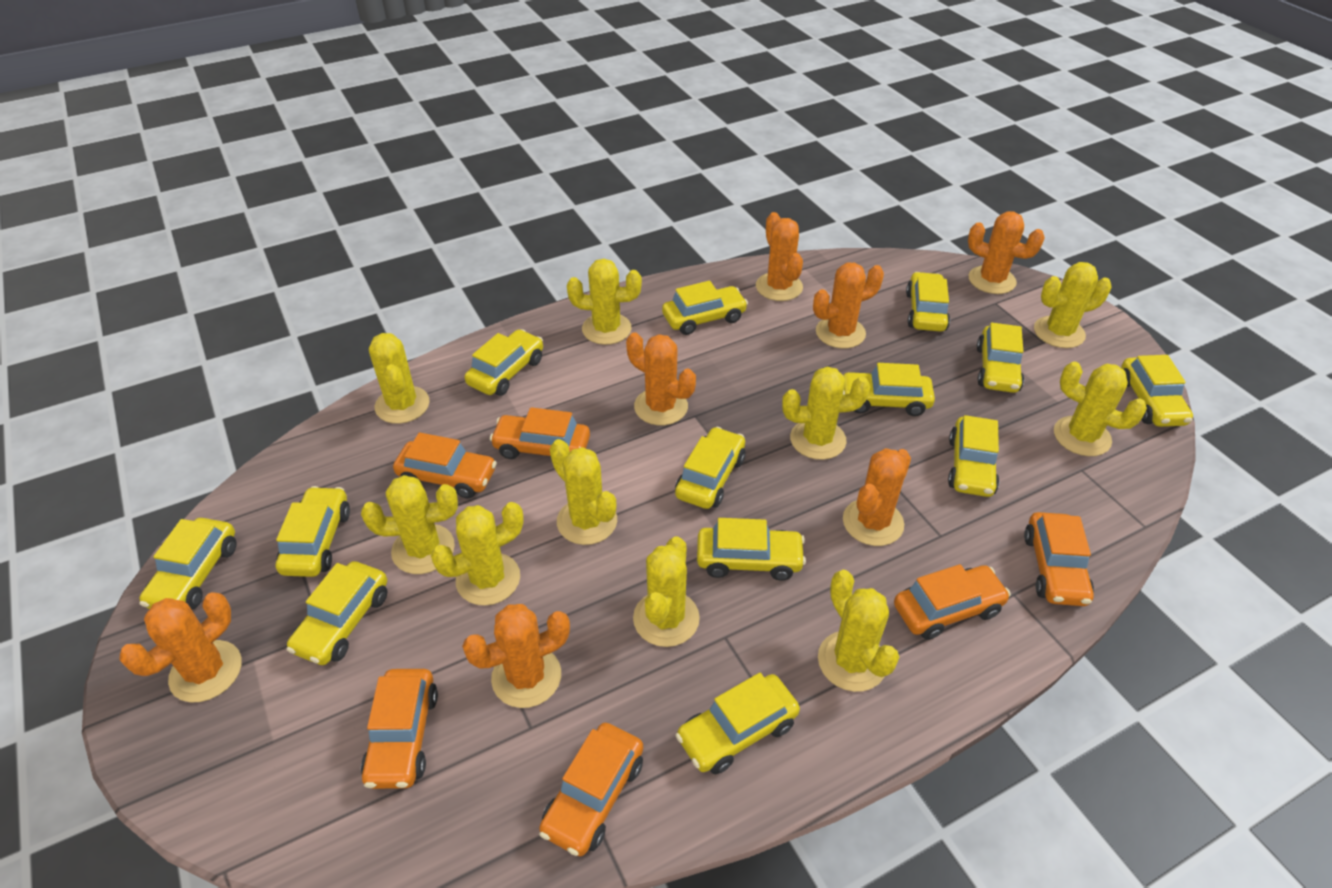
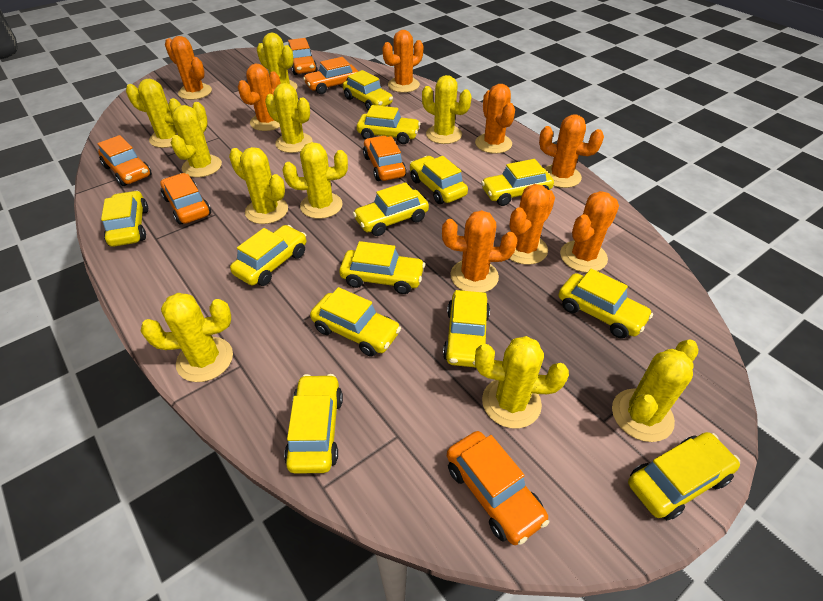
orange cactus: 7 -> 8

